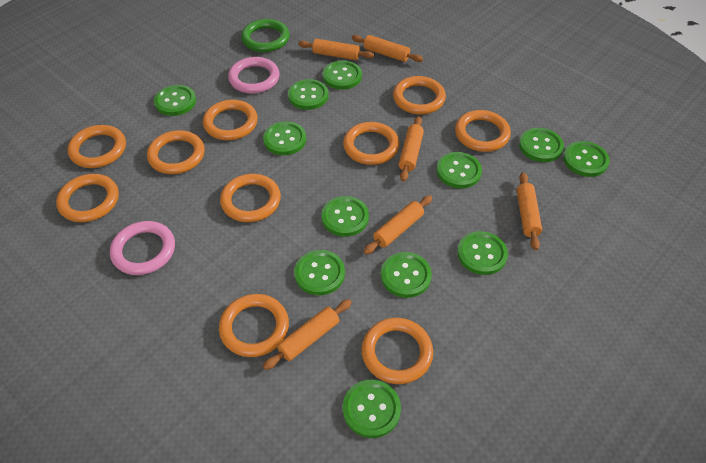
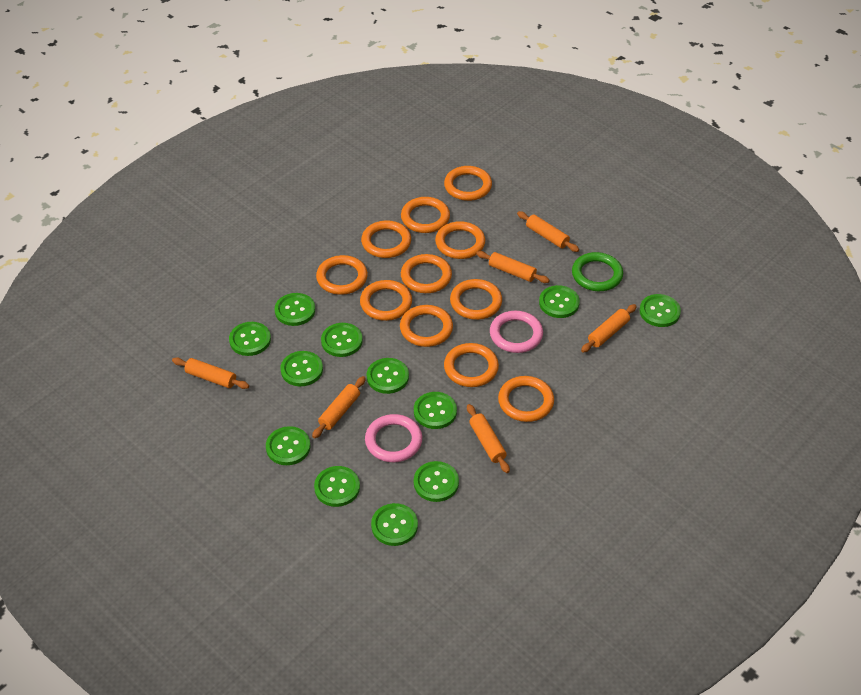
orange ring: 10 -> 11

